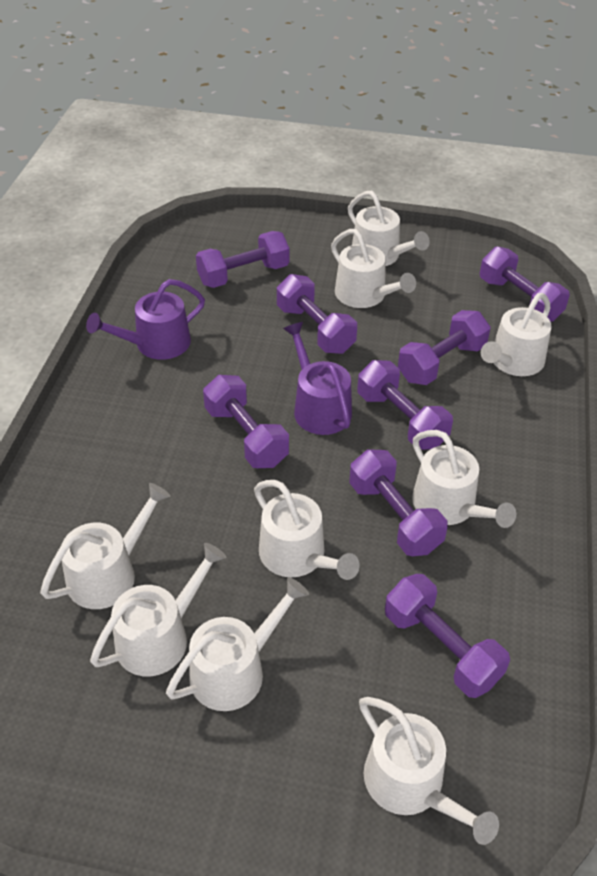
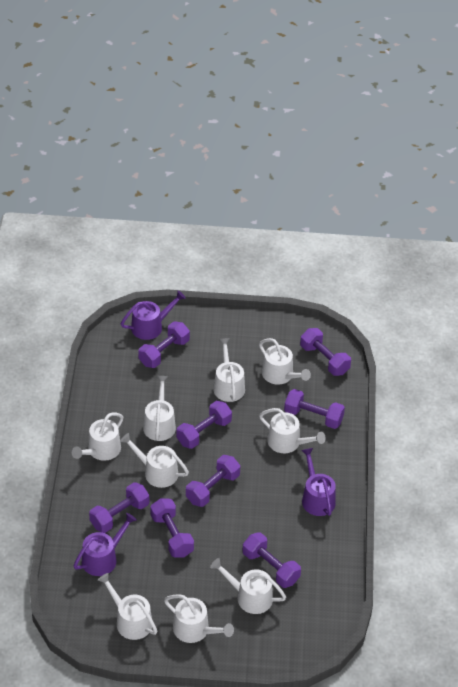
purple watering can: 2 -> 3

